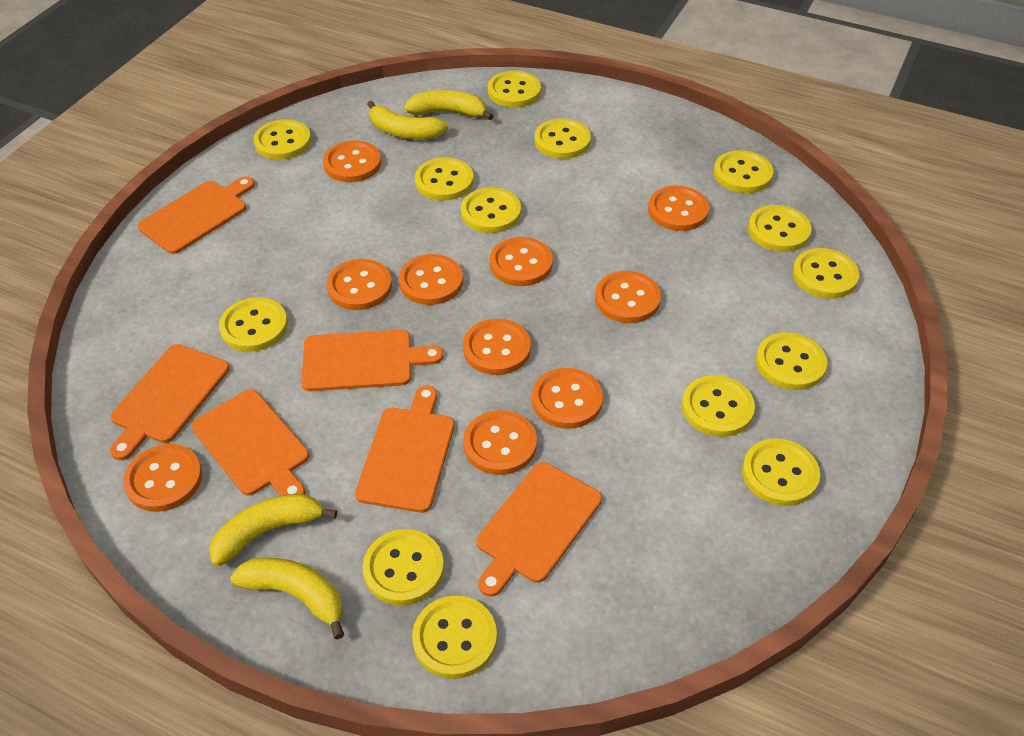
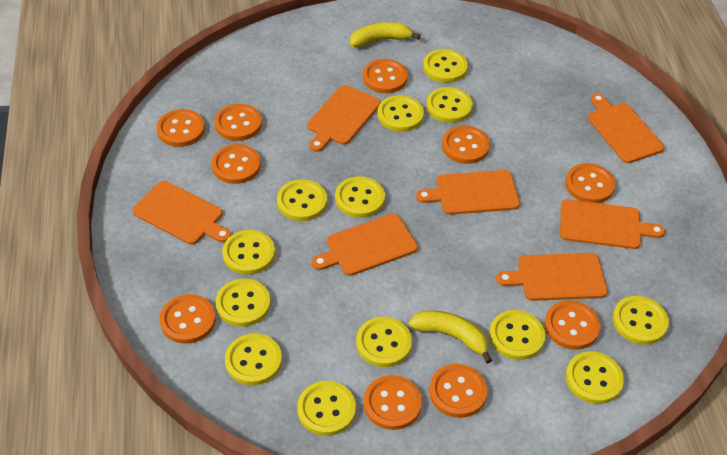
orange cutting board: 6 -> 7
yellow banana: 4 -> 2
yellow button: 14 -> 13

